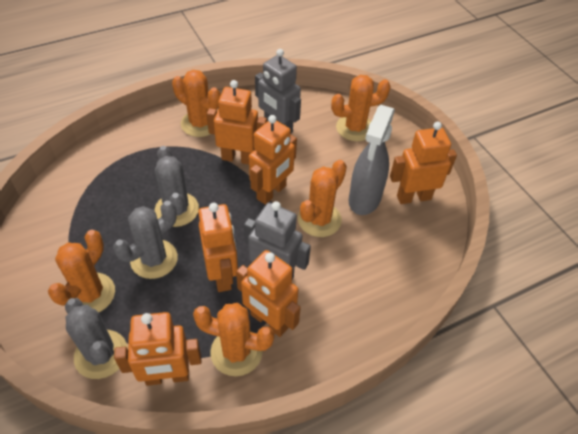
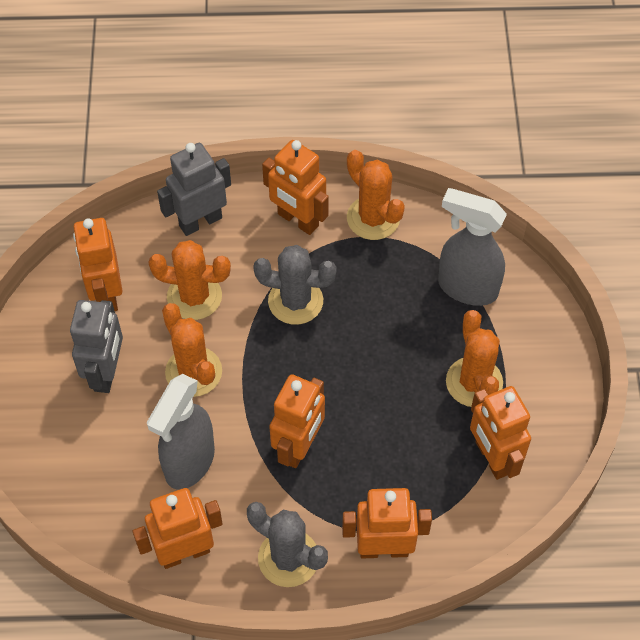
grey cactus: 3 -> 2
grey spray bottle: 1 -> 2
orange cactus: 5 -> 4

